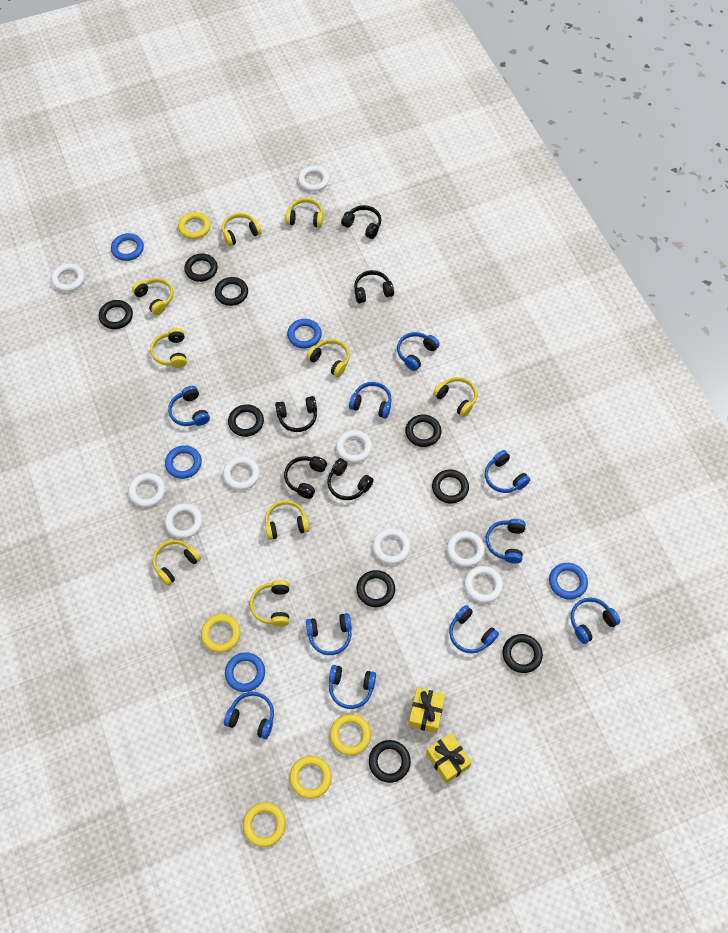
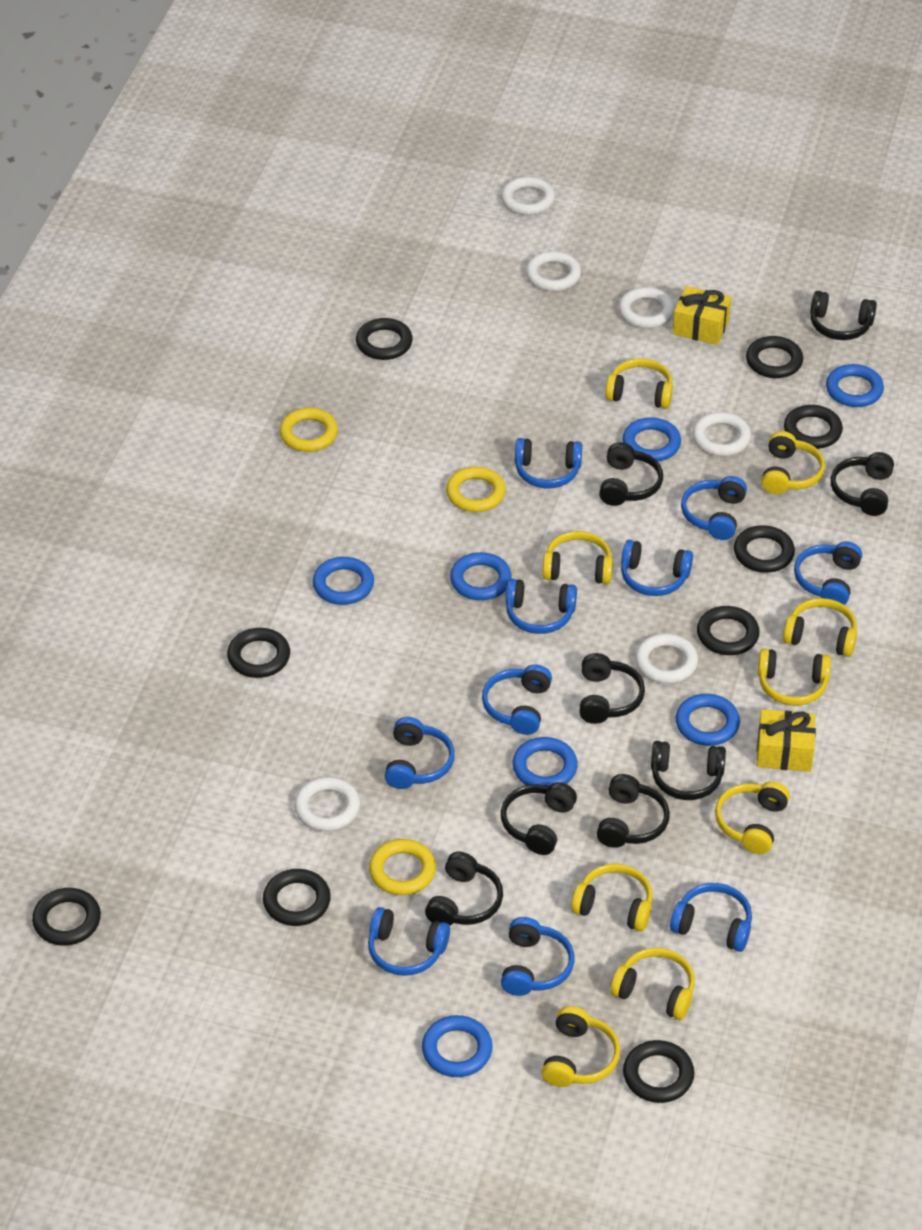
black headphones: 5 -> 8
blue ring: 5 -> 7
white ring: 9 -> 6
yellow ring: 5 -> 3

